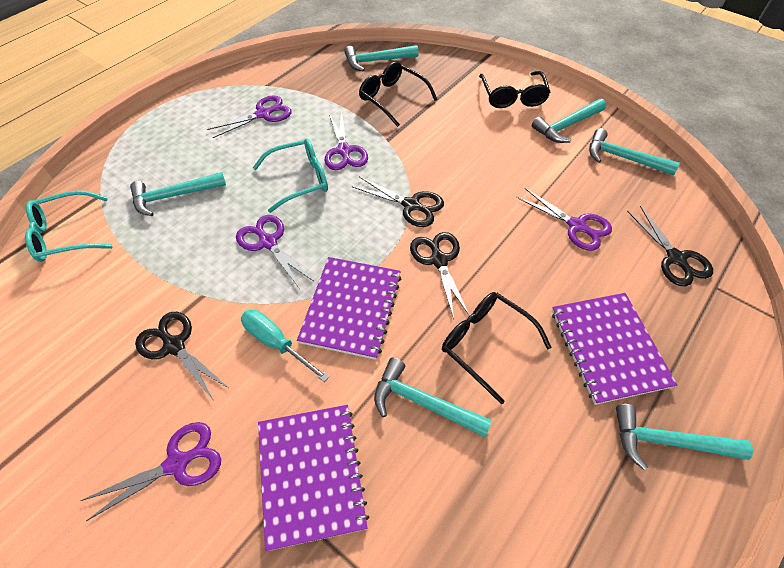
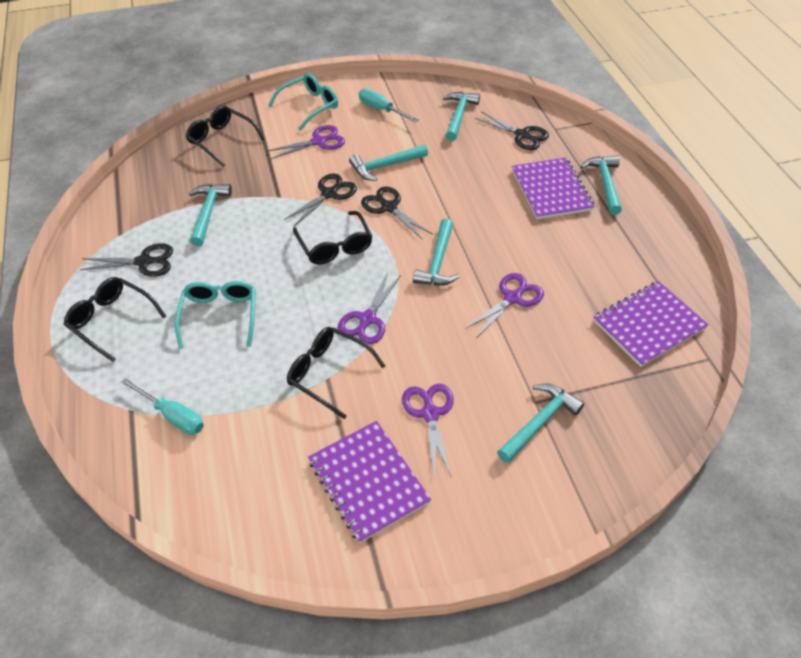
black glasses: 3 -> 4
purple scissors: 5 -> 4
turquoise screwdriver: 1 -> 2

